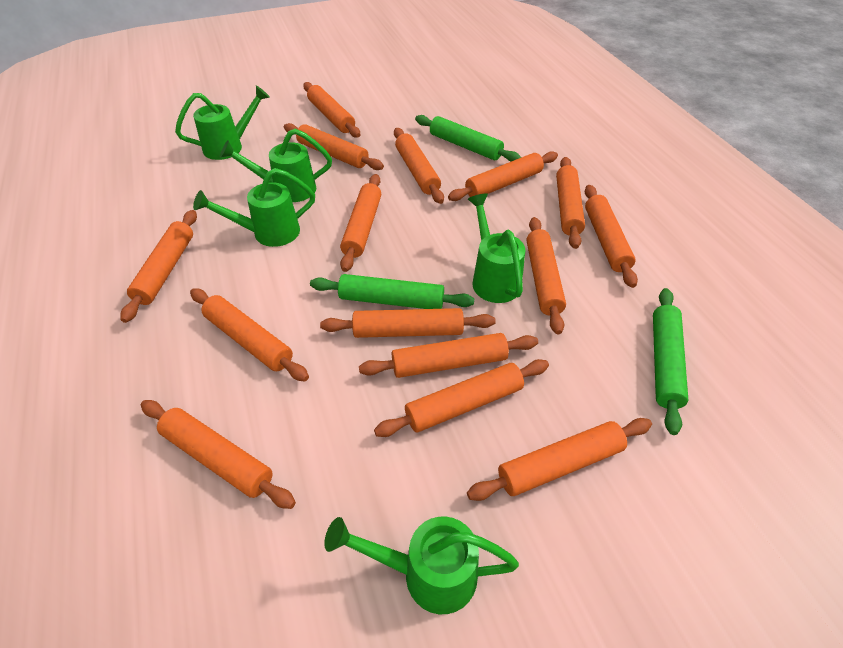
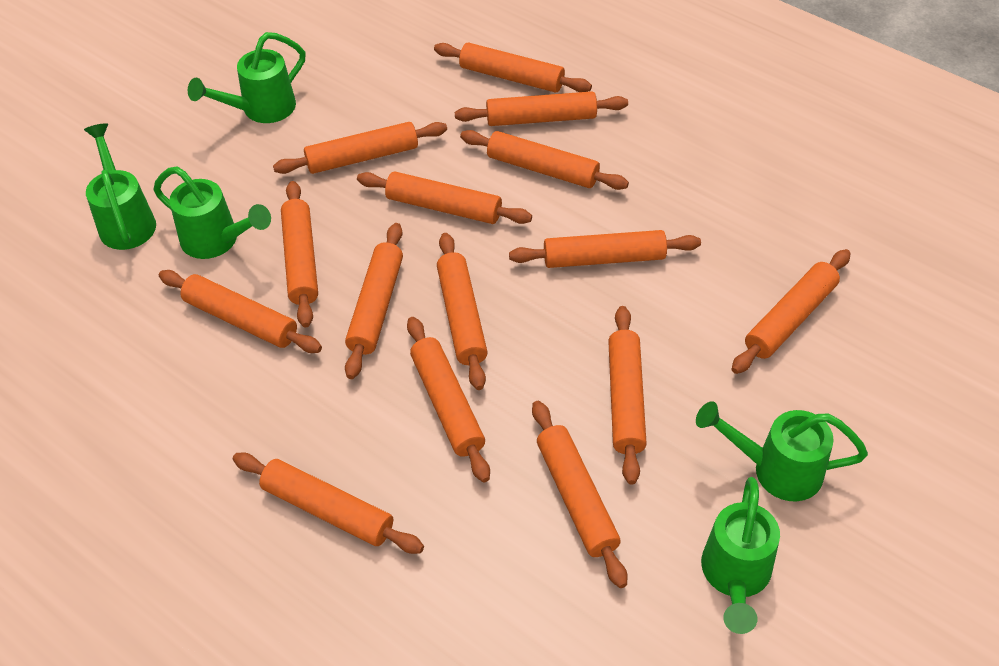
green rolling pin: 3 -> 0

